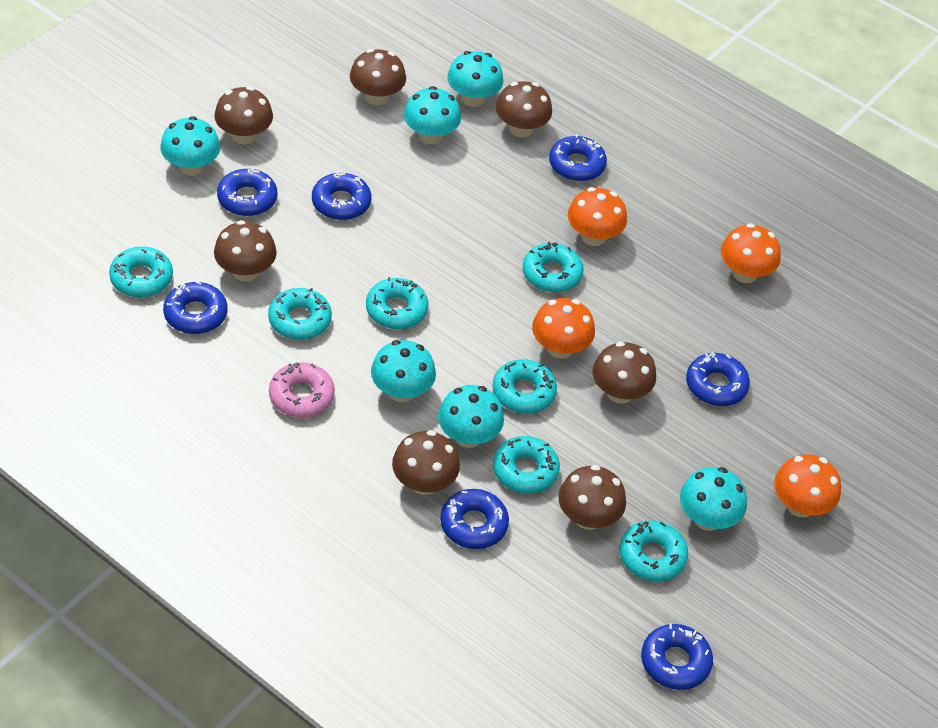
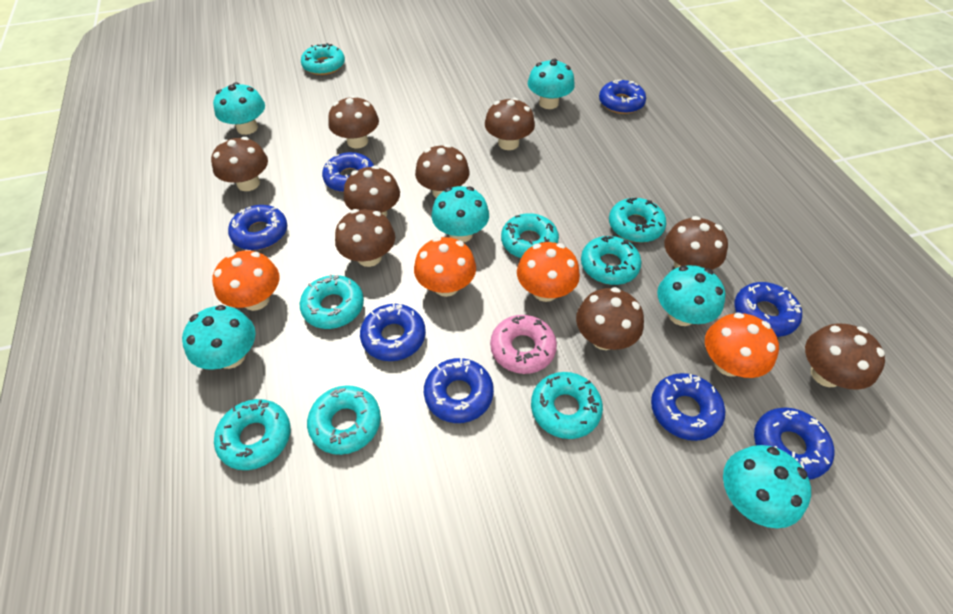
blue donut: 7 -> 8
brown mushroom: 7 -> 9
turquoise donut: 7 -> 8

